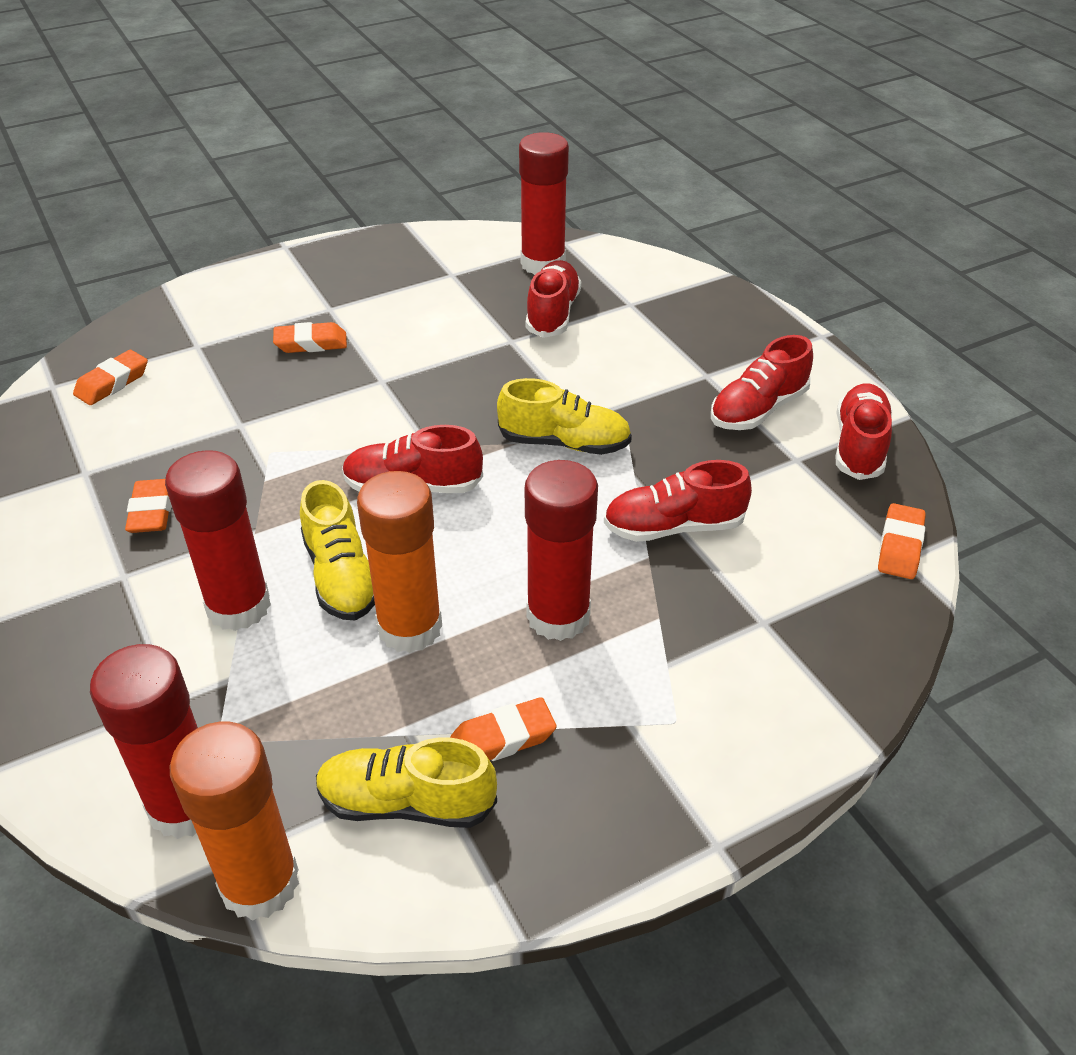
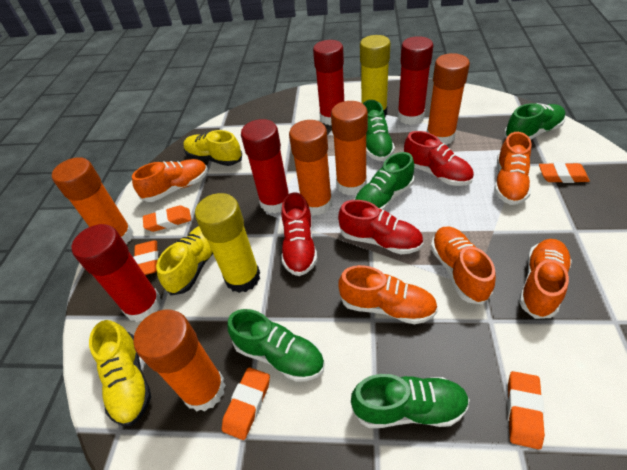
green shoe: 0 -> 5
orange glue stick: 2 -> 5
orange shoe: 0 -> 5
red shoe: 5 -> 3
yellow glue stick: 0 -> 2

